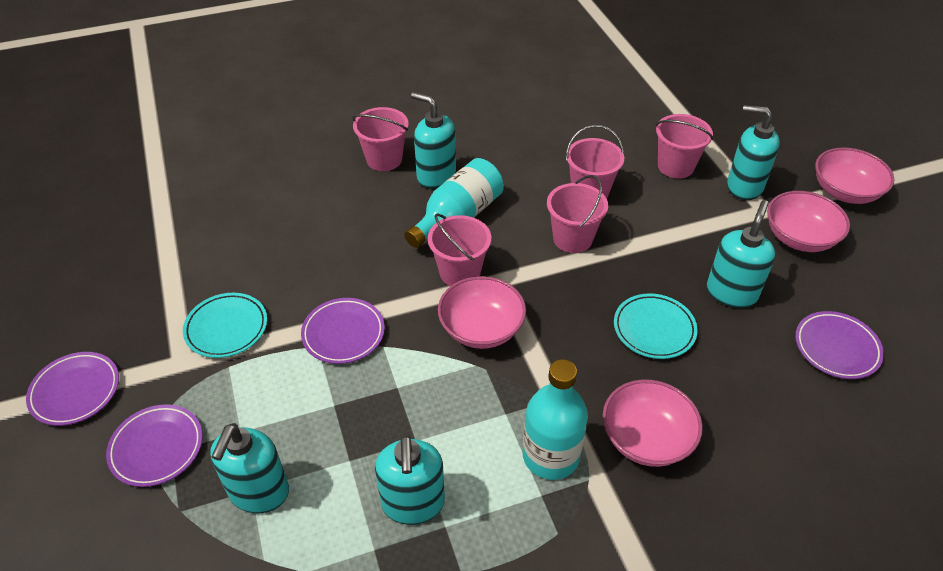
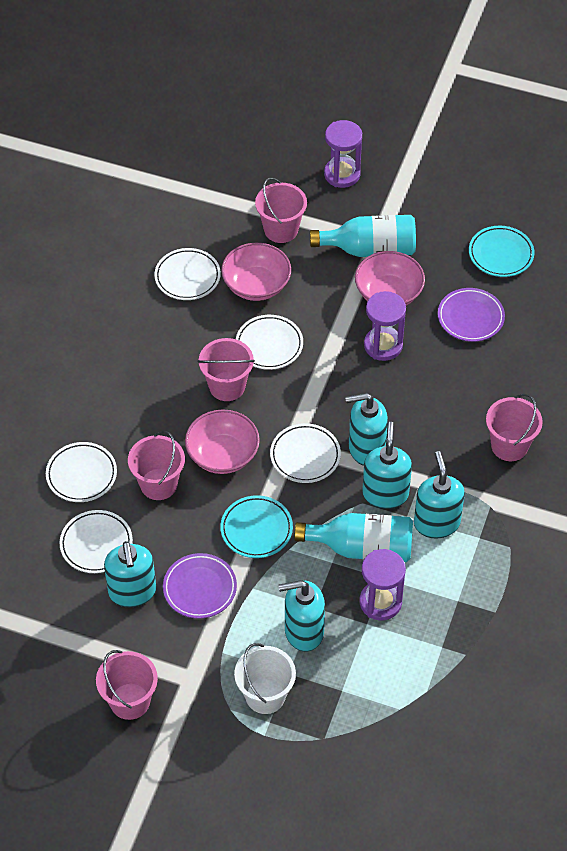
pink bowl: 4 -> 3
purple hourglass: 0 -> 3
purple plate: 4 -> 2
white bucket: 0 -> 1
white plate: 0 -> 5

